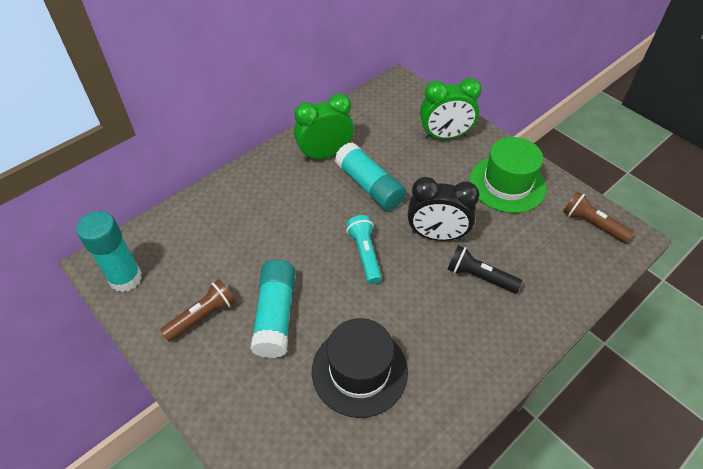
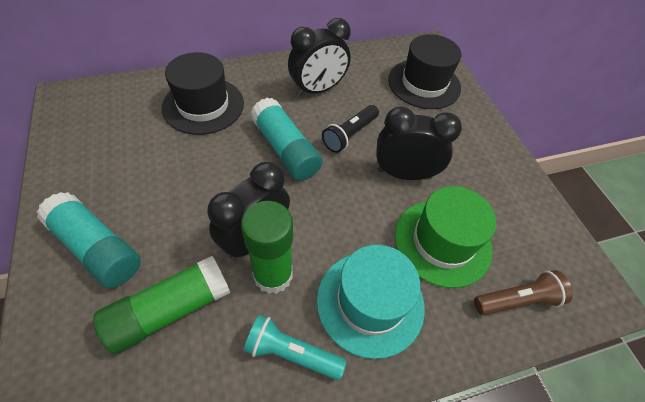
black clock: 1 -> 3
black hat: 1 -> 2
brown flashlight: 2 -> 1
green clock: 2 -> 0
green glue stick: 0 -> 2
turquoise glue stick: 3 -> 2
turquoise hat: 0 -> 1

